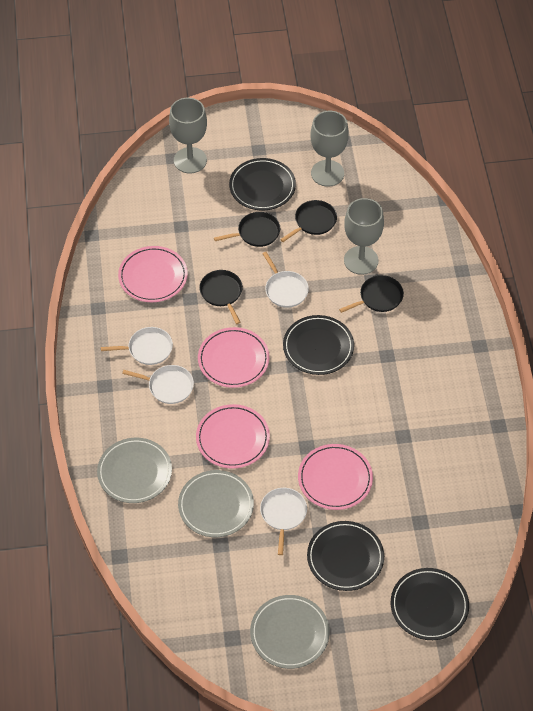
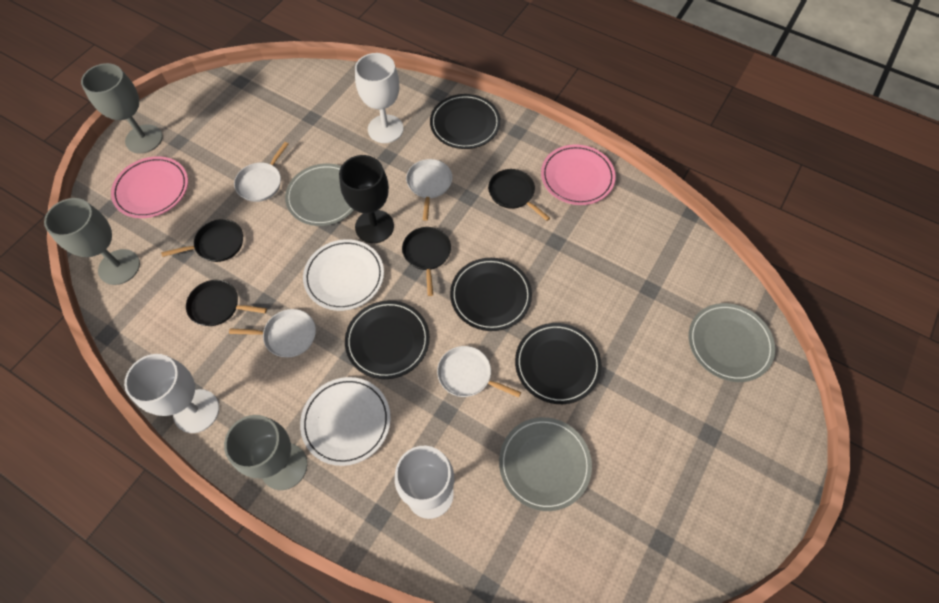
black goblet: 0 -> 1
pink plate: 4 -> 2
white goblet: 0 -> 3
white plate: 0 -> 2

